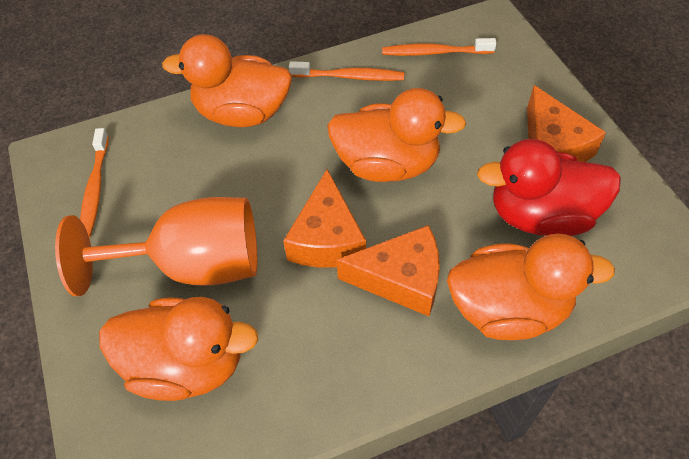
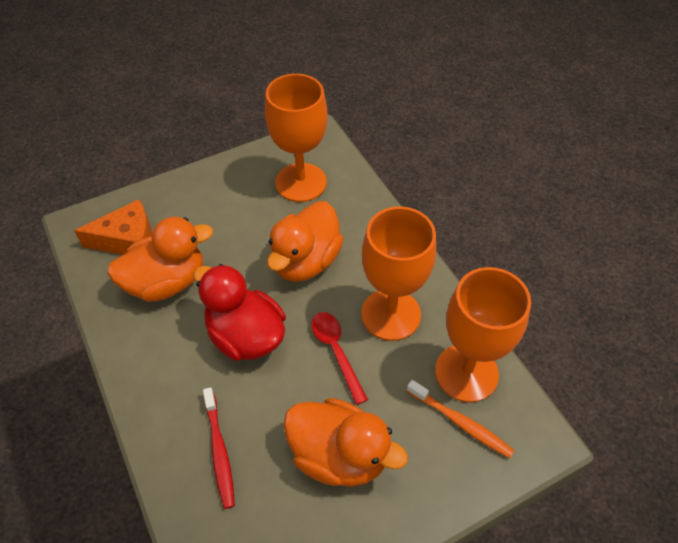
orange cheese: 3 -> 1
orange duck: 4 -> 3
orange goblet: 1 -> 3
orange toothbrush: 3 -> 1
red spoon: 0 -> 1
red toothbrush: 0 -> 1

